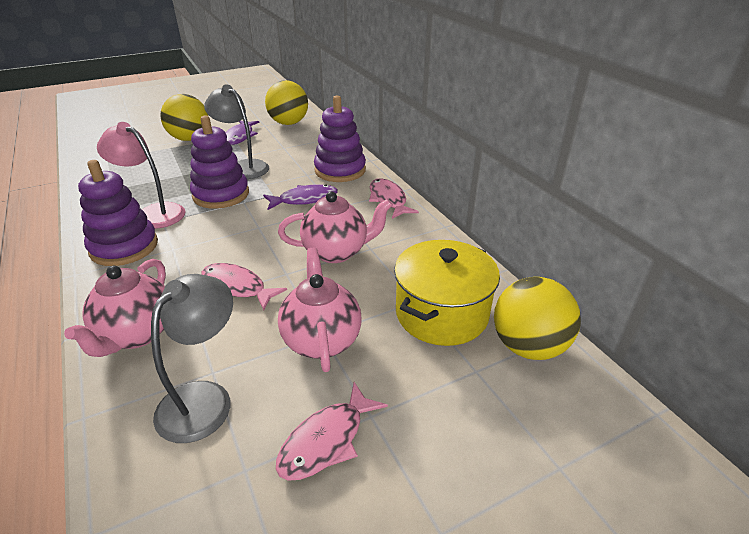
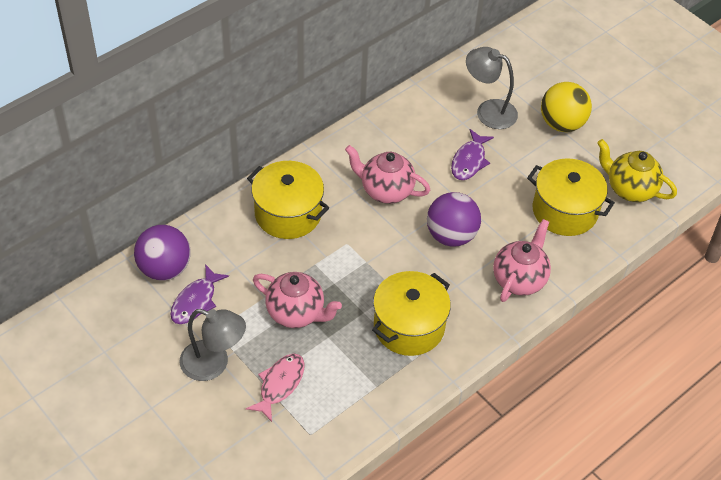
pink fish: 3 -> 1
pink lamp: 1 -> 0
purple ball: 0 -> 2
purple stacking toy: 3 -> 0
yellow ball: 3 -> 1
yellow pot: 1 -> 3
yellow teapot: 0 -> 1

